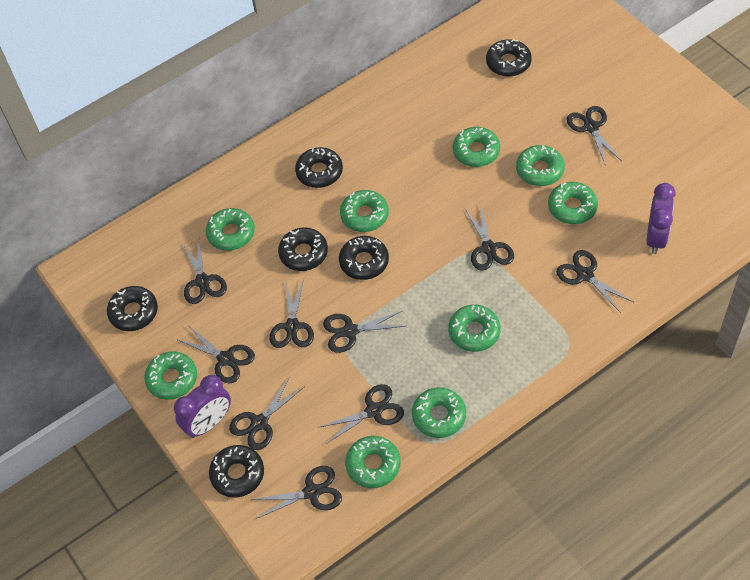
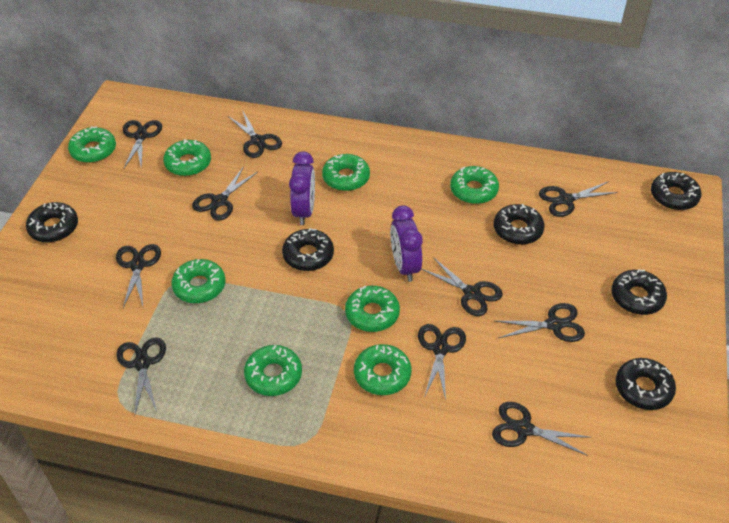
green donut: 9 -> 8

